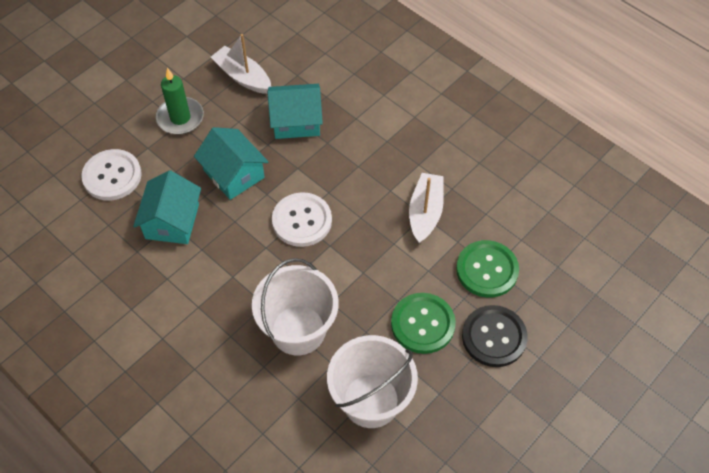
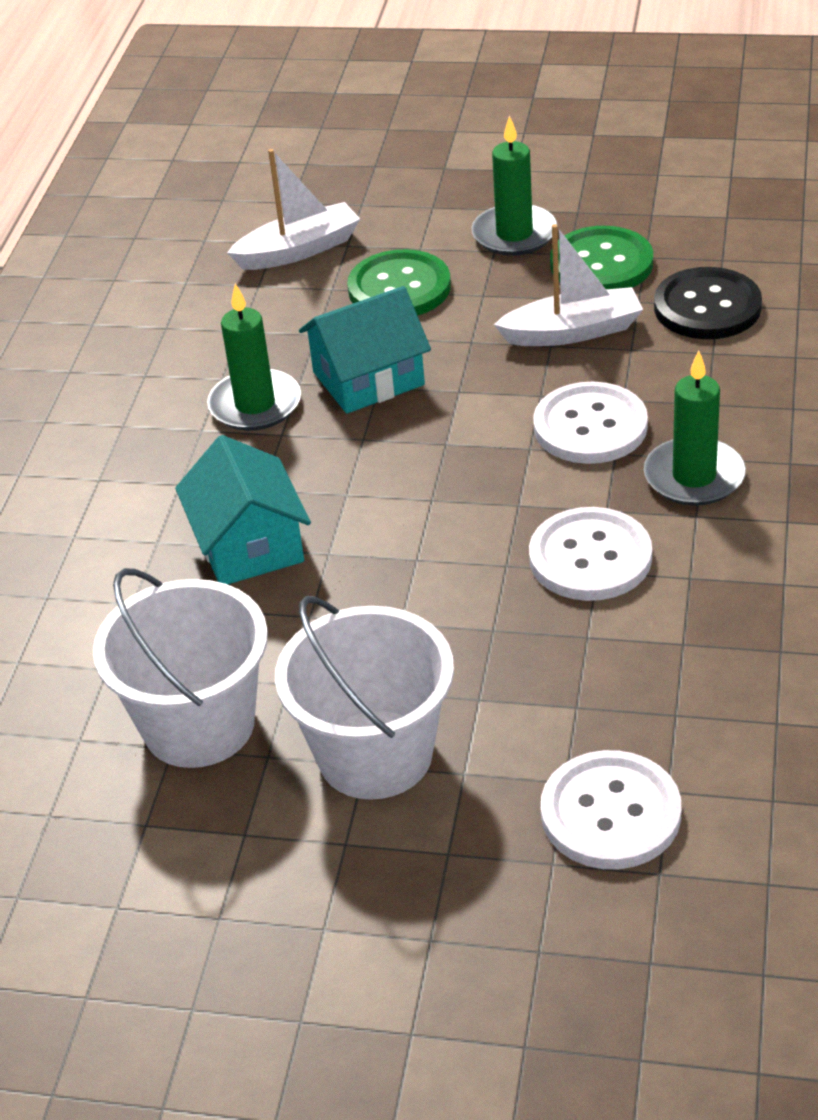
green candle: 1 -> 3
turquoise house: 3 -> 2
white button: 2 -> 3

